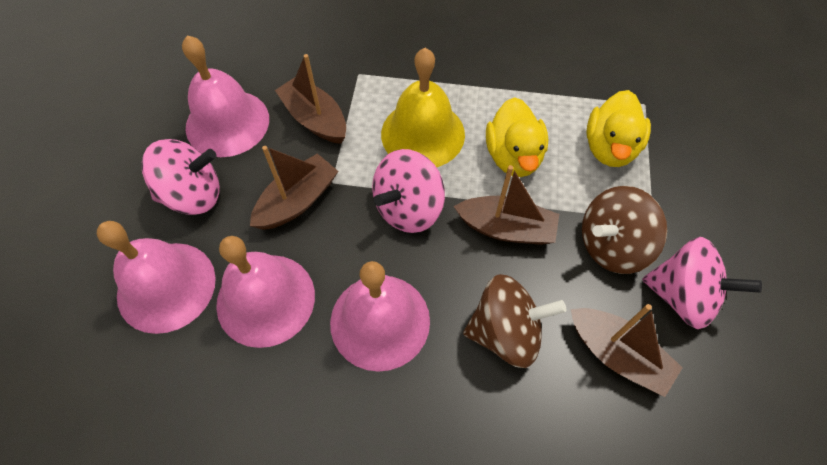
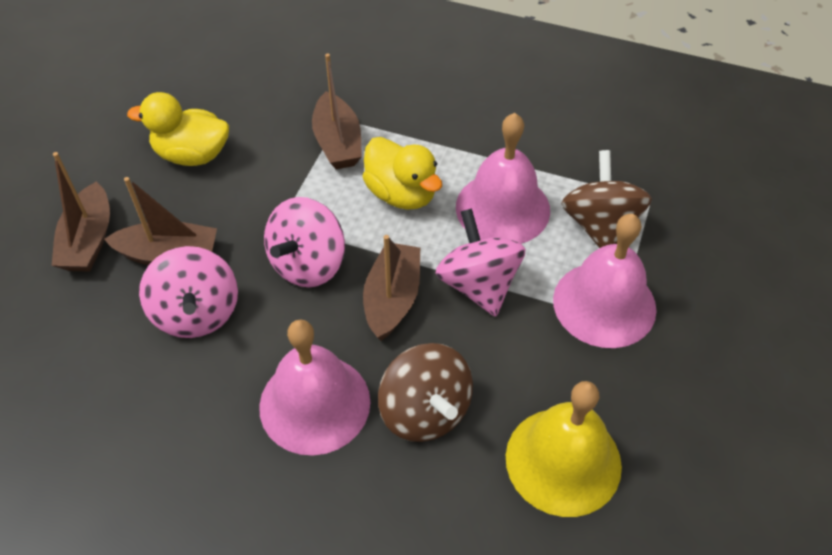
pink bell: 4 -> 3

